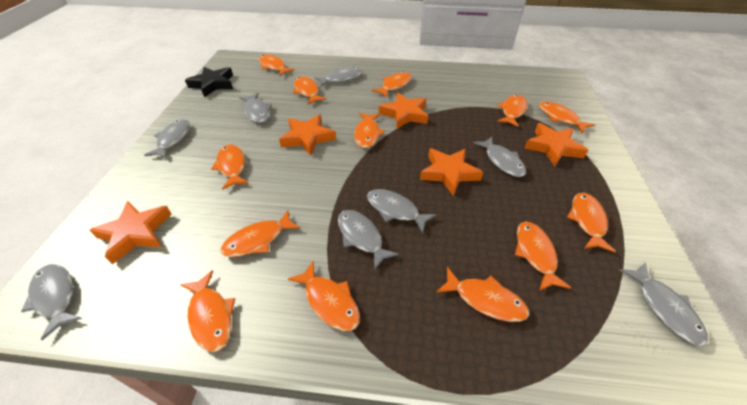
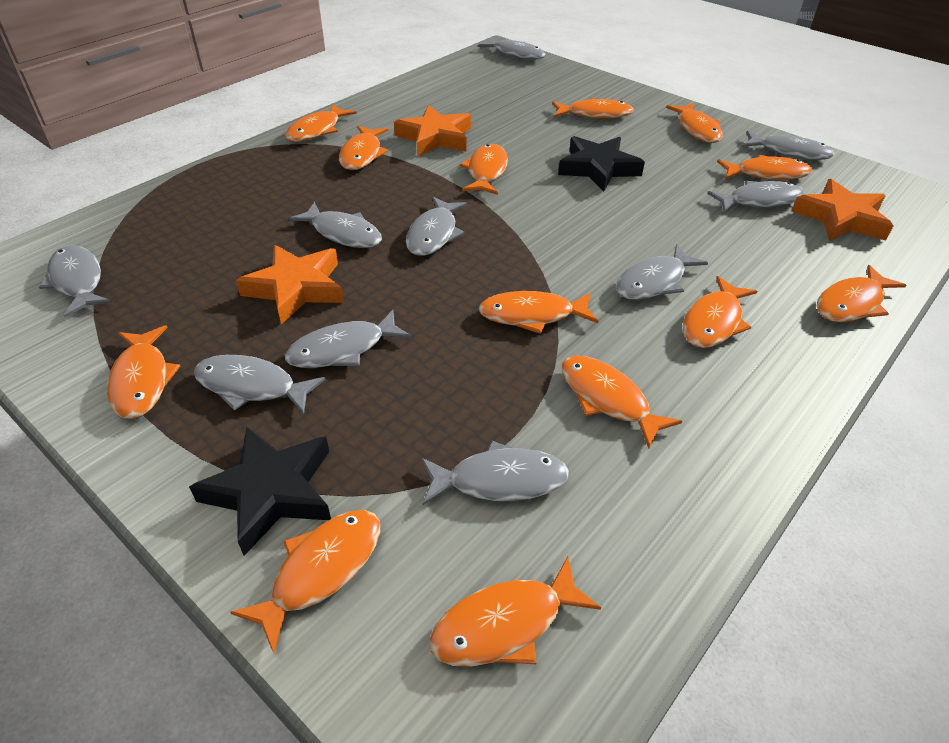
black star: 1 -> 2
grey fish: 8 -> 10
orange star: 5 -> 3

